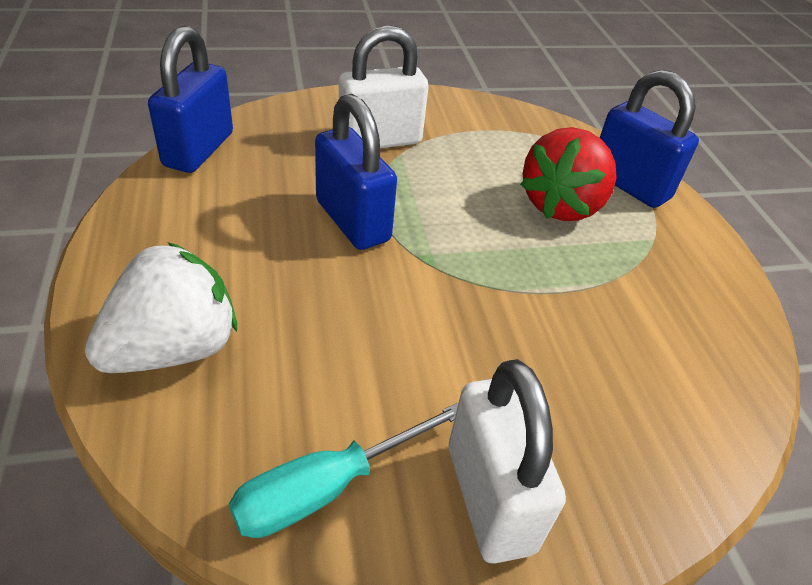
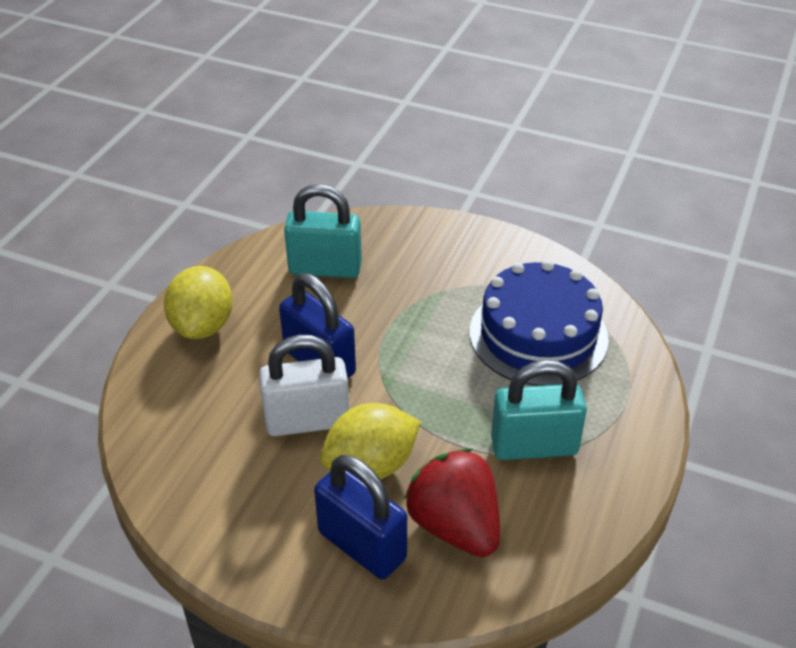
blue cake: 0 -> 1
blue padlock: 3 -> 2
turquoise padlock: 0 -> 2
turquoise screwdriver: 1 -> 0
white padlock: 2 -> 1
white strawberry: 1 -> 0
yellow lemon: 0 -> 2

